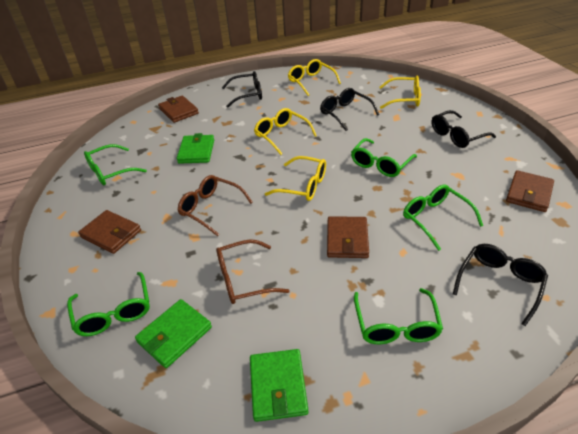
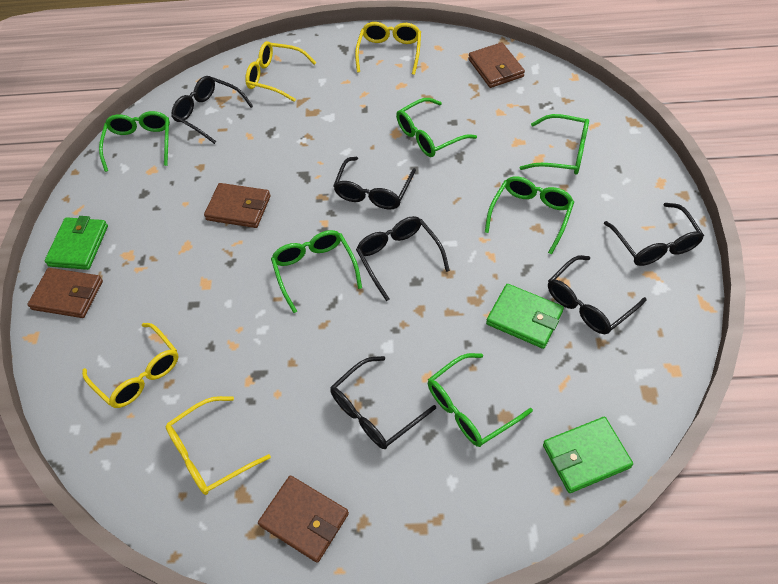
black glasses: 4 -> 6
brown glasses: 2 -> 0
green glasses: 5 -> 6

